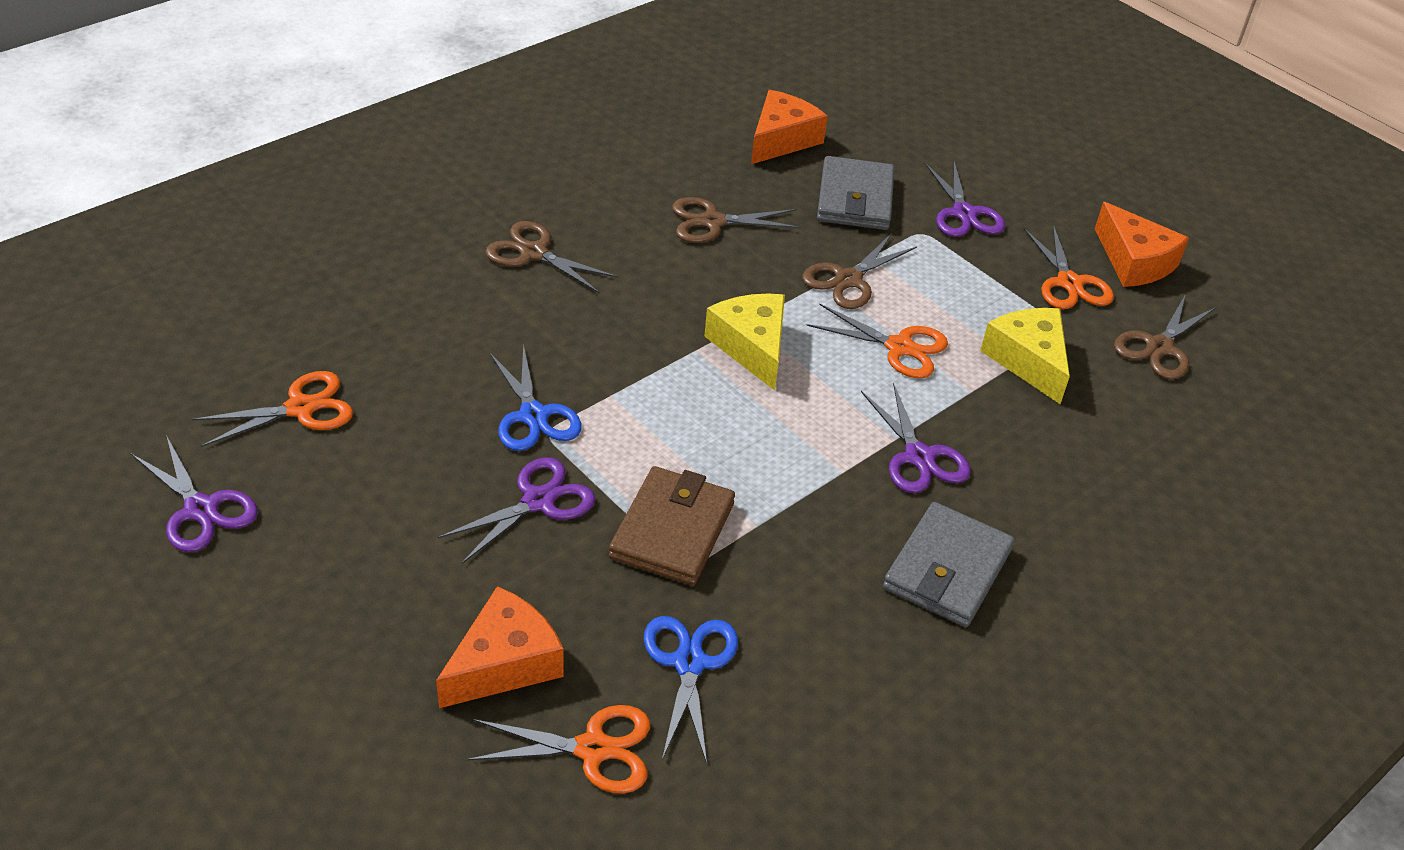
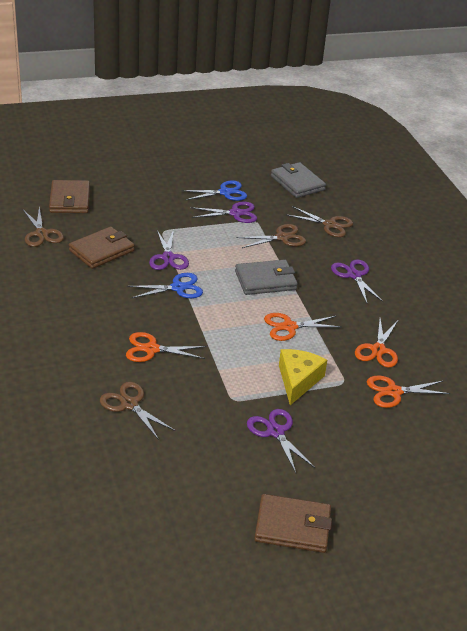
brown wallet: 1 -> 3
orange cheese: 3 -> 0
yellow cheese: 2 -> 1

